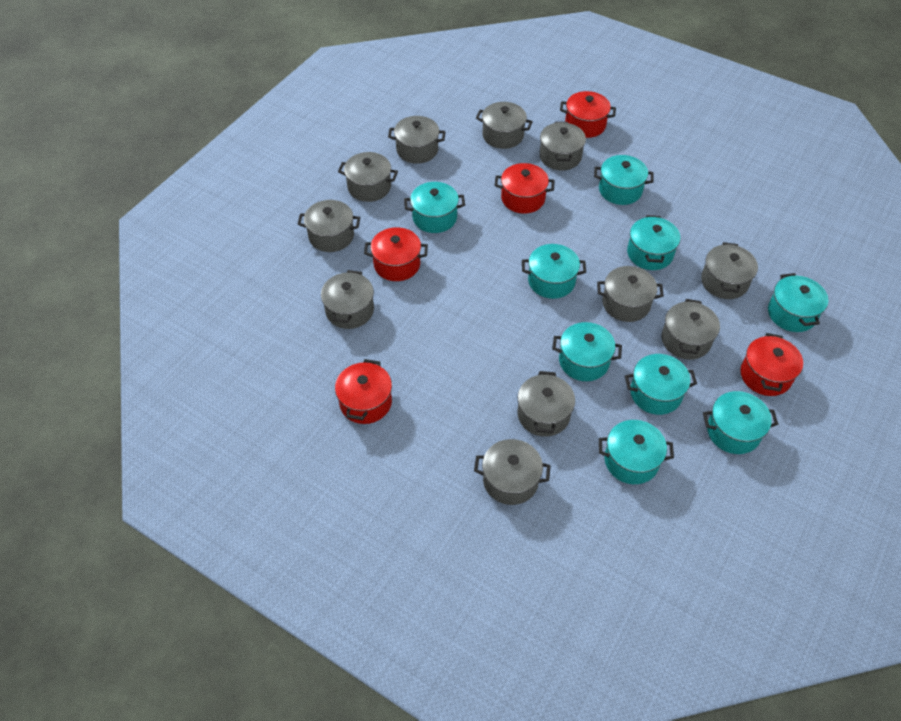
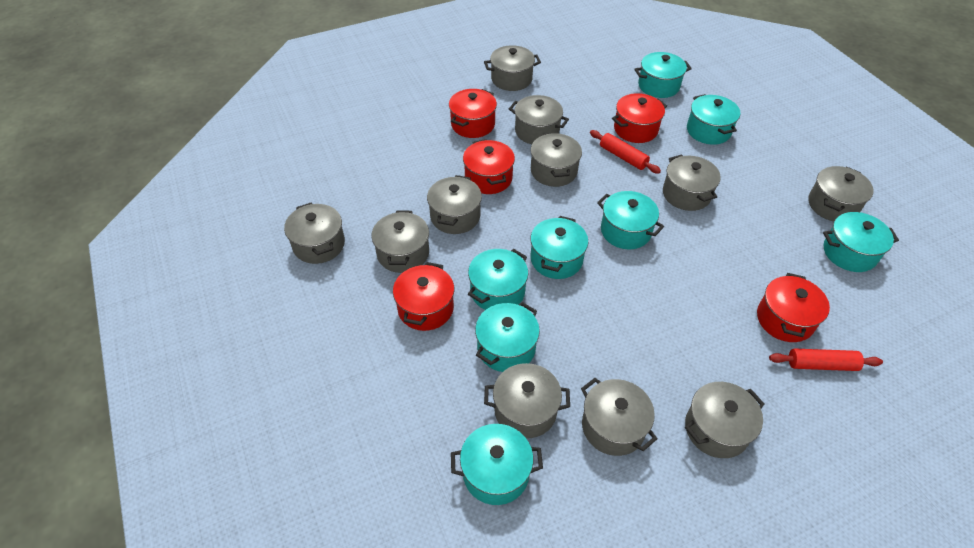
red rolling pin: 0 -> 2
turquoise pot: 9 -> 8

